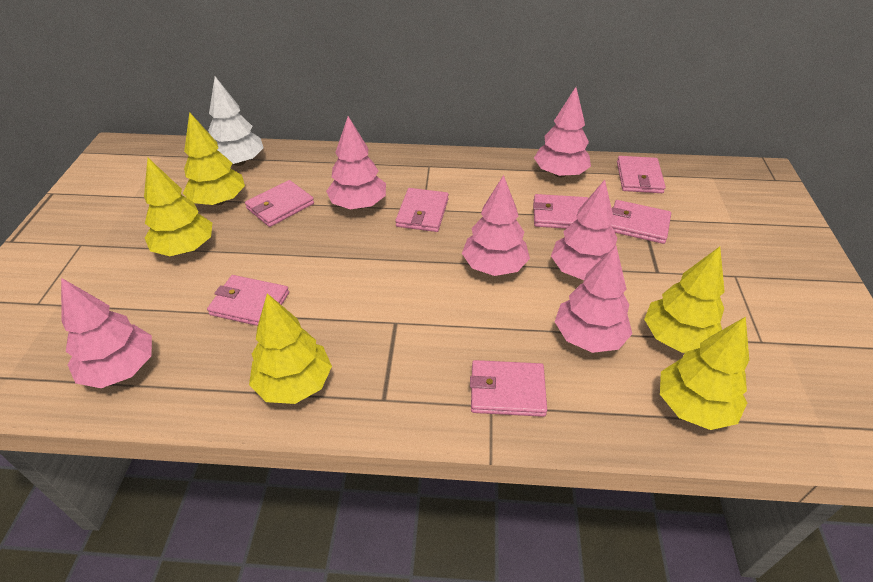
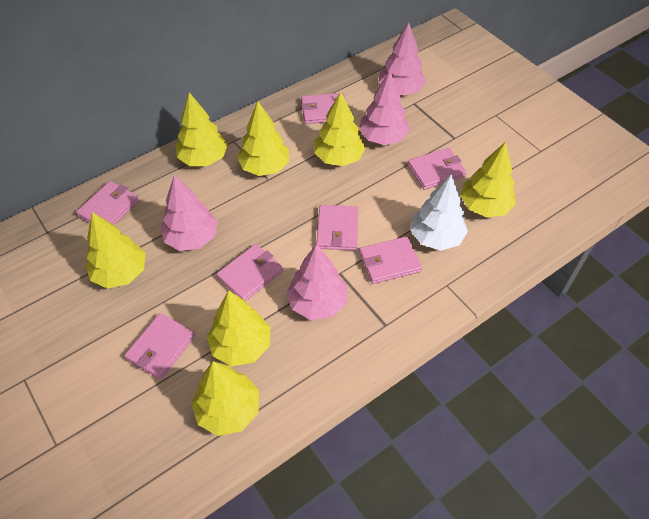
pink tree: 6 -> 4
yellow tree: 5 -> 7

